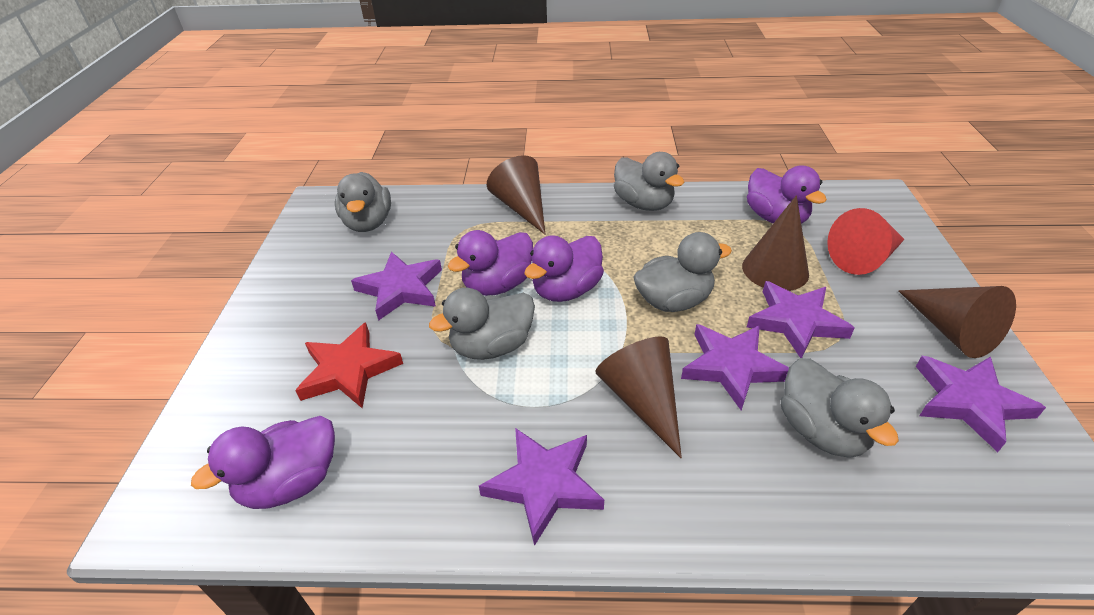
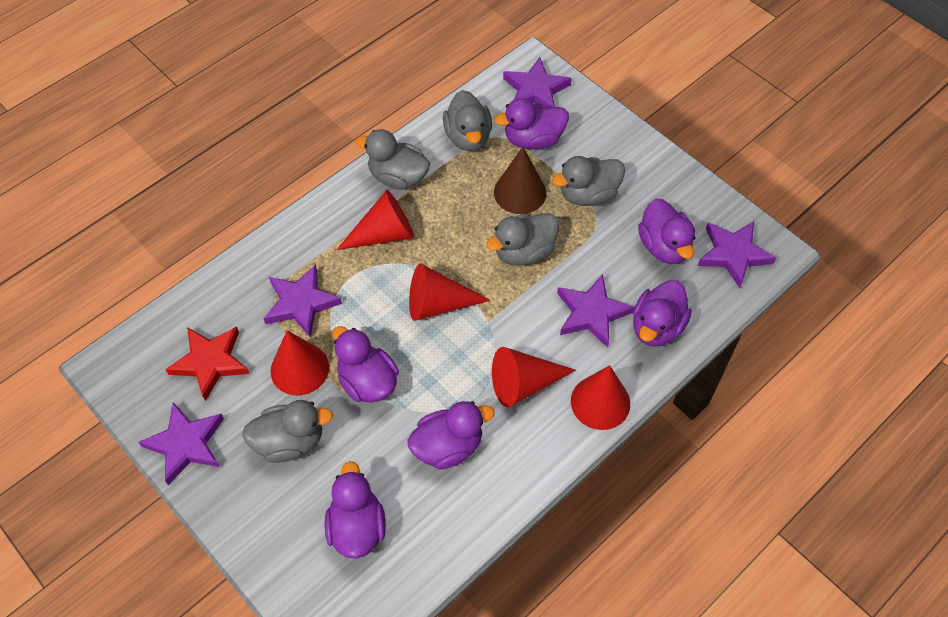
brown cone: 4 -> 1
purple duck: 4 -> 6
red cone: 1 -> 5

